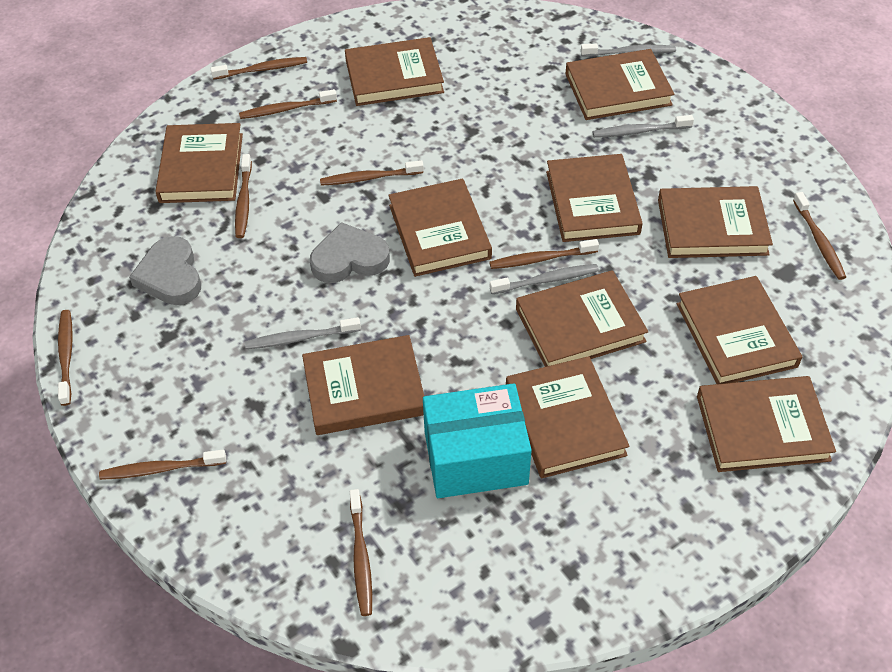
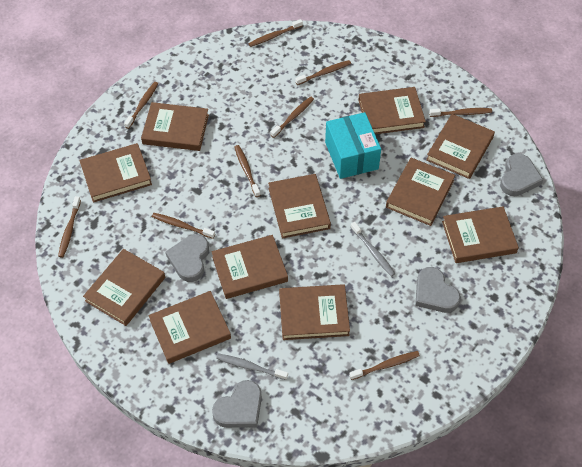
grey heart: 2 -> 4
grey toothbrush: 4 -> 2

